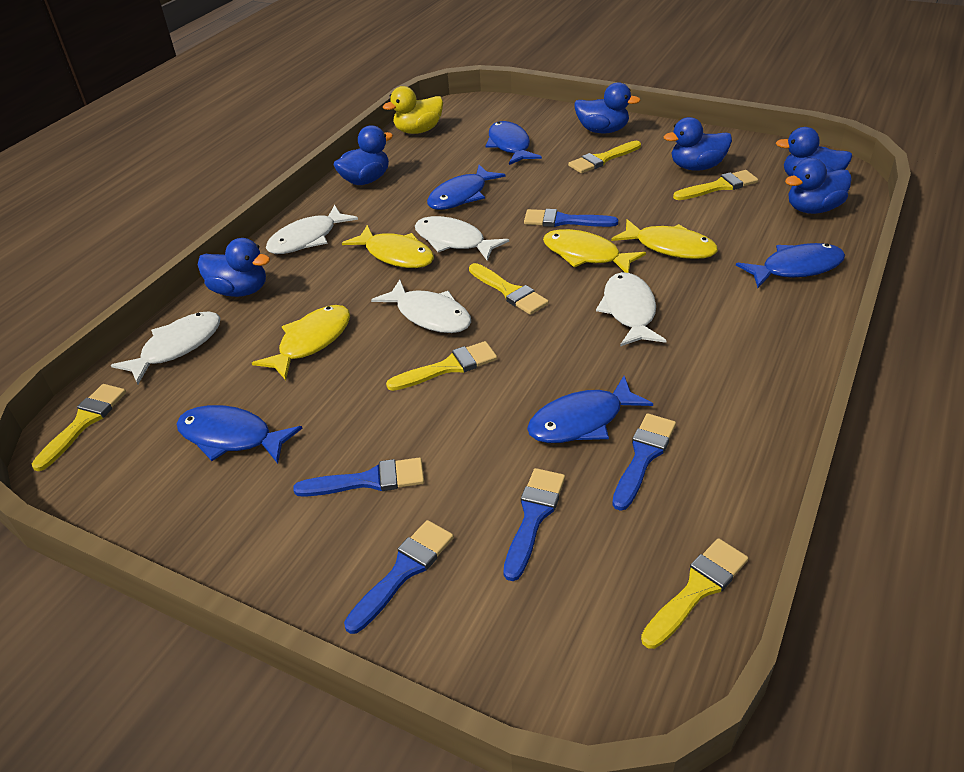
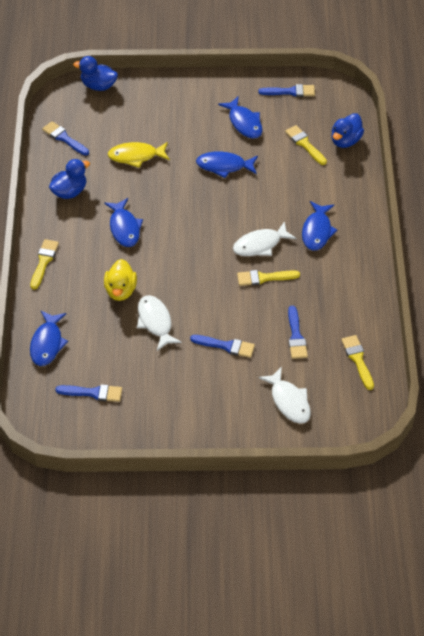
blue duck: 6 -> 3
white fish: 5 -> 3
yellow brush: 6 -> 4
yellow fish: 4 -> 1

